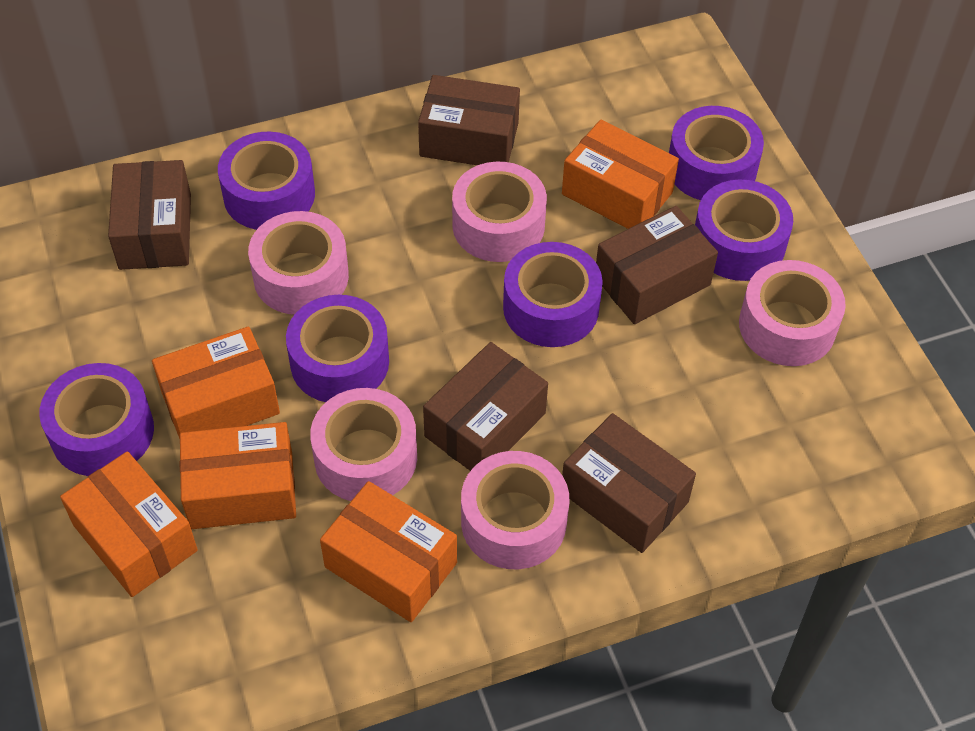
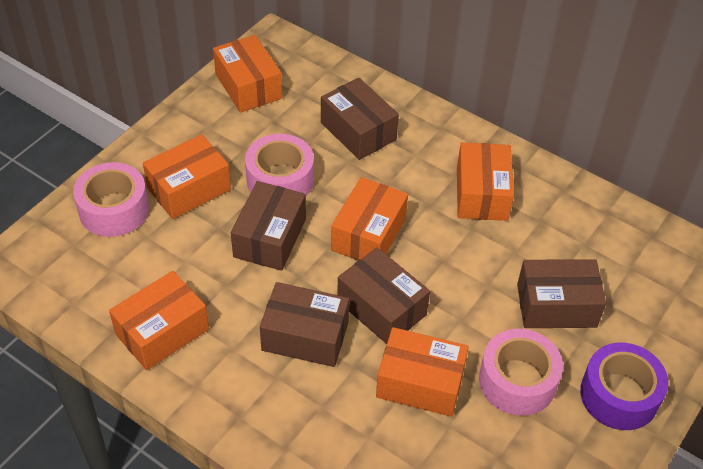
orange box: 5 -> 6
pink tape: 5 -> 3
purple tape: 6 -> 1

